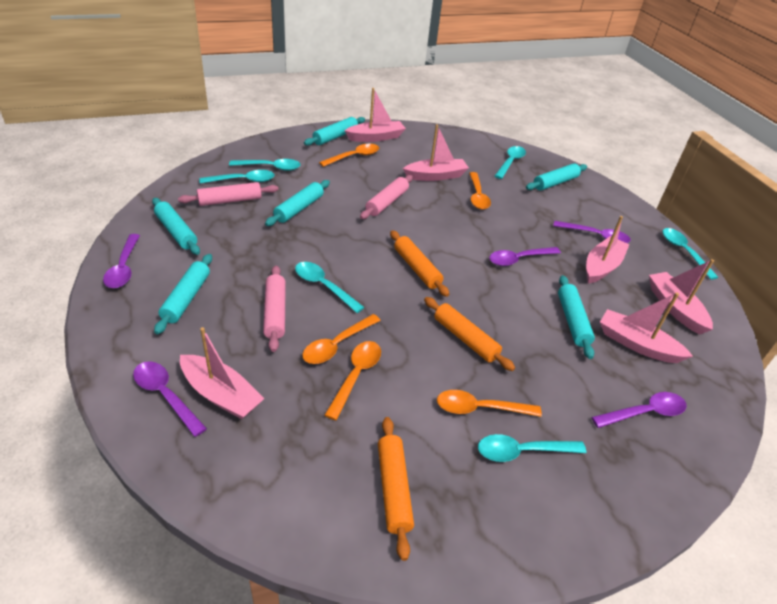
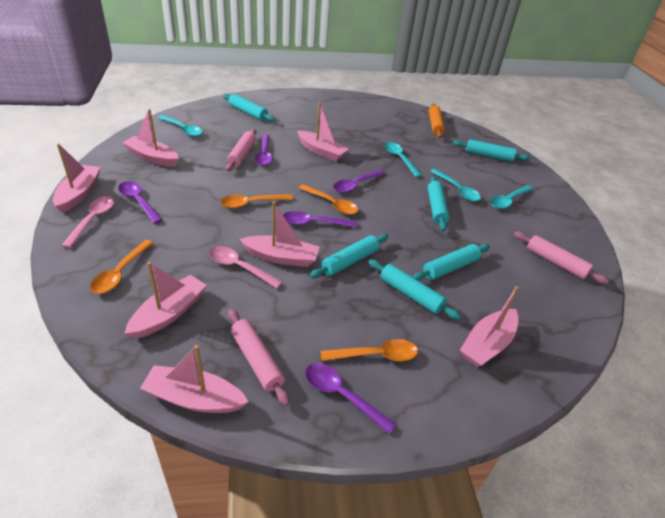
orange rolling pin: 3 -> 1
orange spoon: 5 -> 4
pink boat: 6 -> 7
pink spoon: 0 -> 2
turquoise spoon: 6 -> 4

